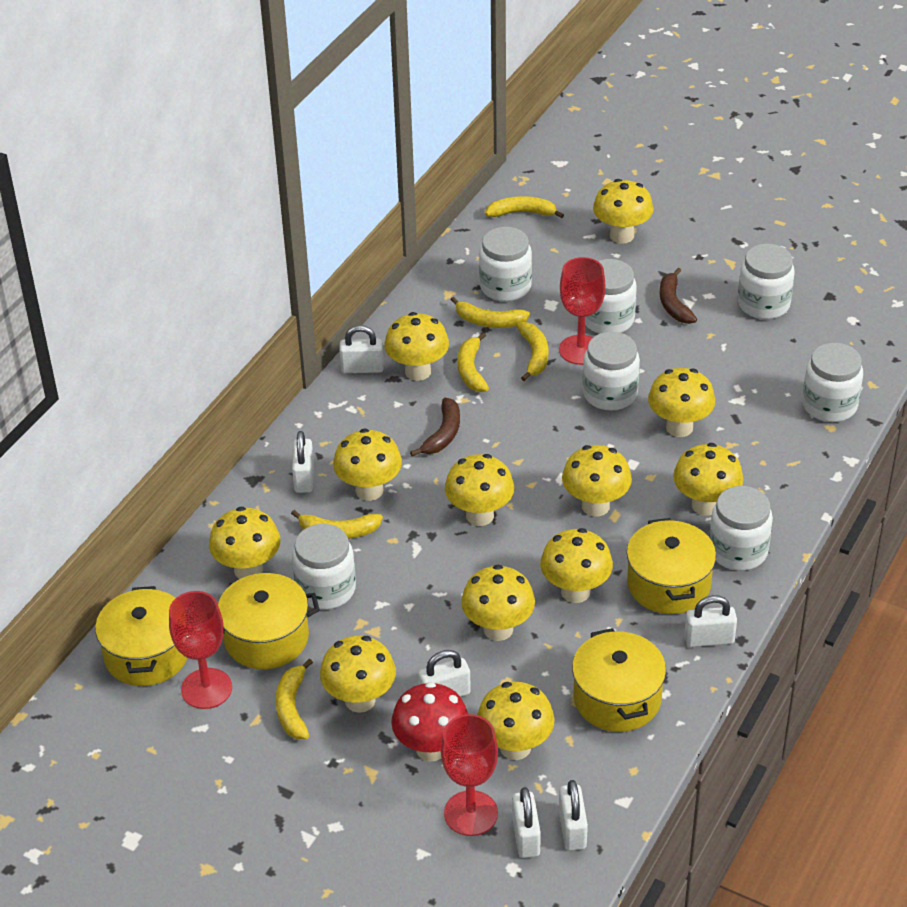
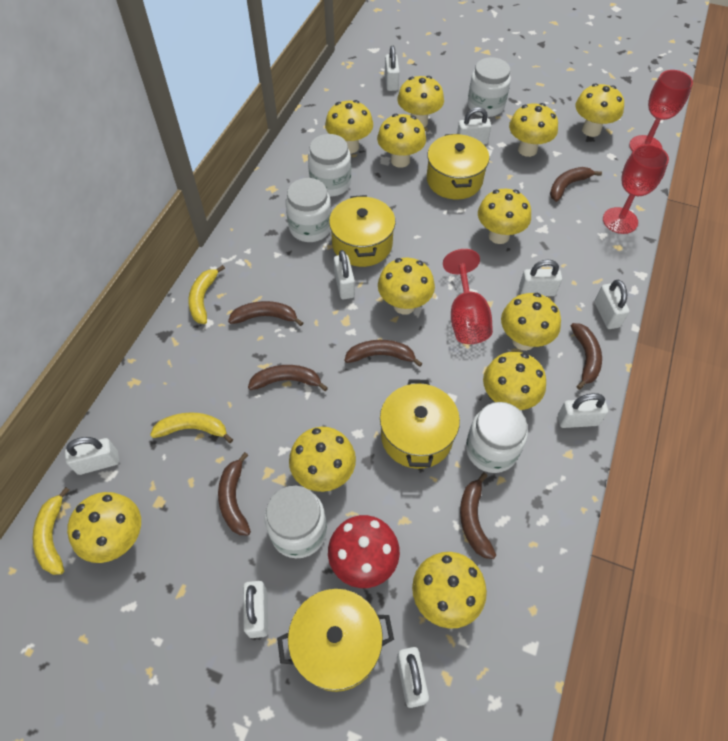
brown banana: 2 -> 7
white jar: 7 -> 5
white padlock: 6 -> 9
yellow banana: 6 -> 3

